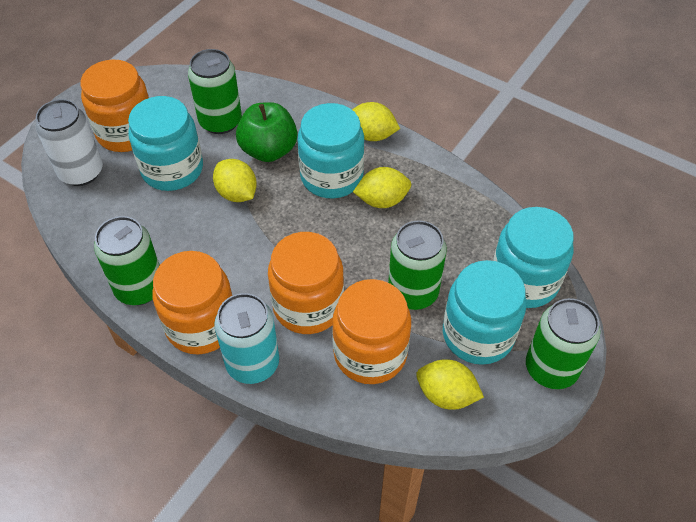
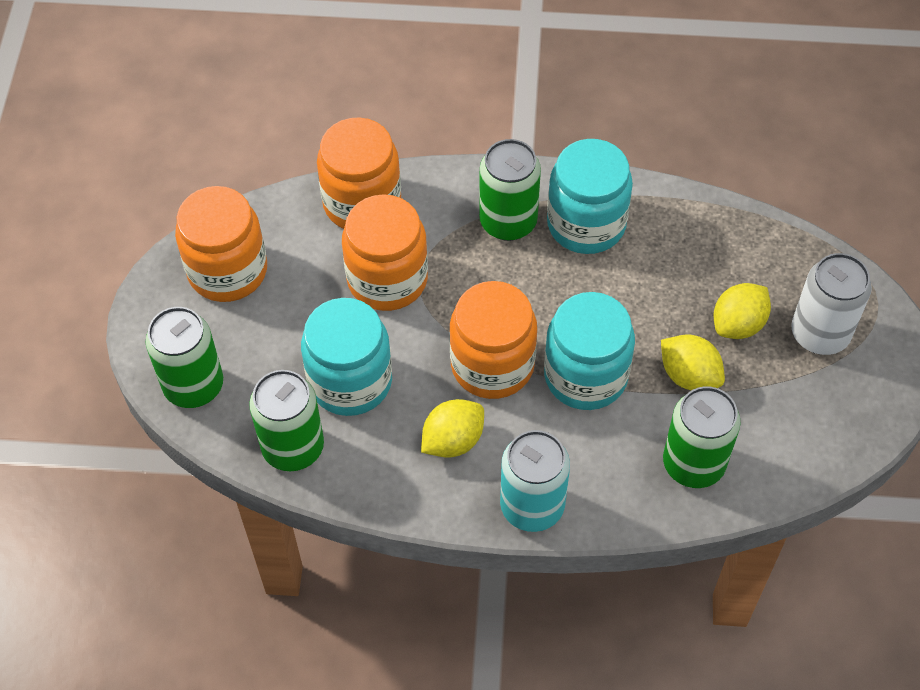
green apple: 1 -> 0
turquoise jar: 4 -> 3
yellow lemon: 4 -> 3

